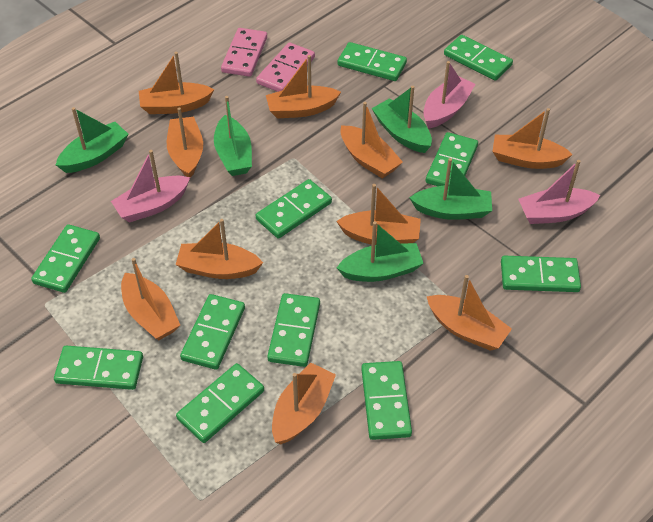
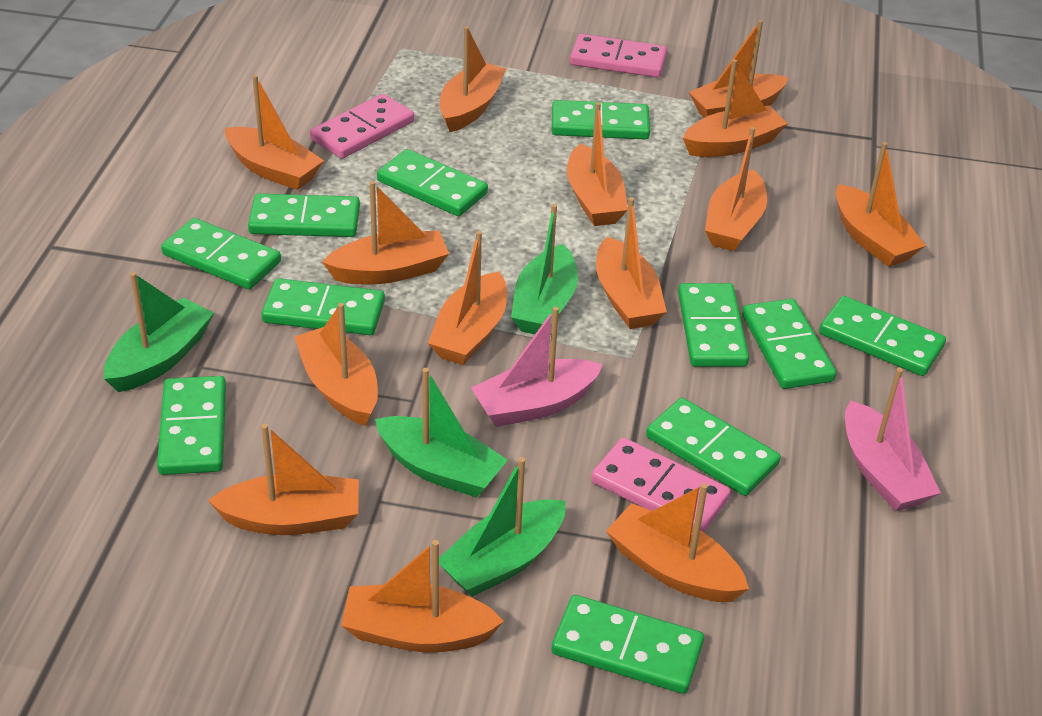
green boat: 5 -> 4
orange boat: 10 -> 14
pink boat: 3 -> 2
pink domino: 2 -> 3

